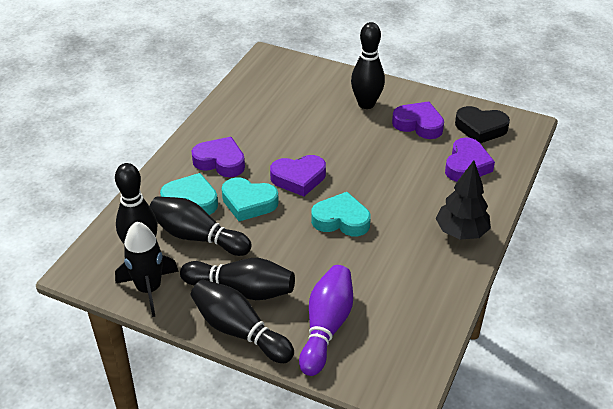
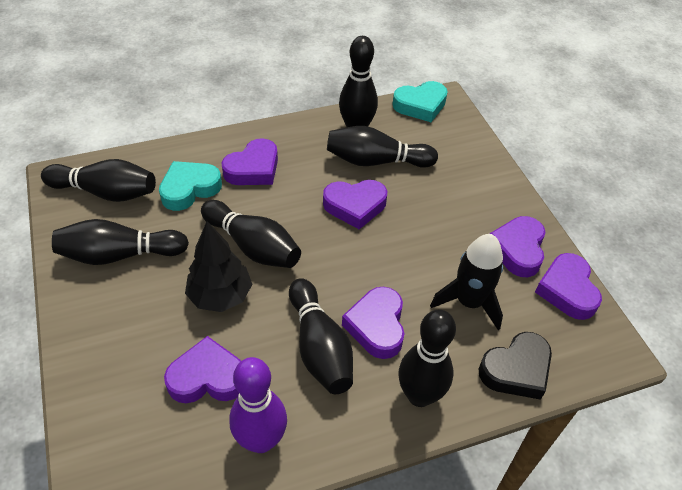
black bowling pin: 5 -> 7
purple heart: 4 -> 6
turquoise heart: 3 -> 2

